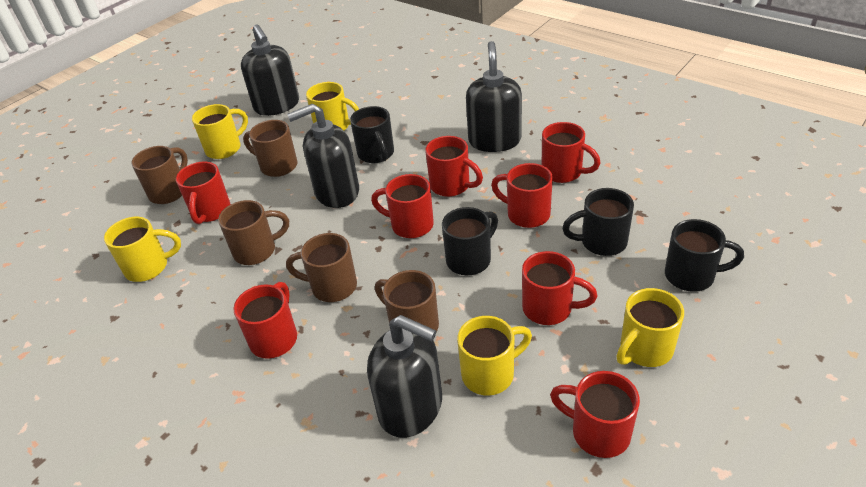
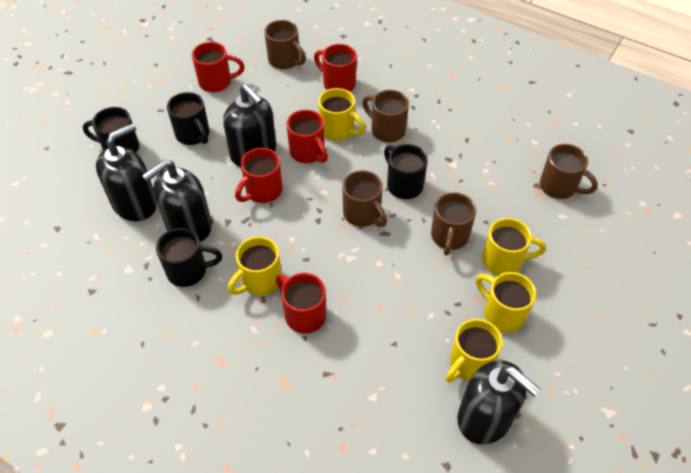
red mug: 8 -> 5

